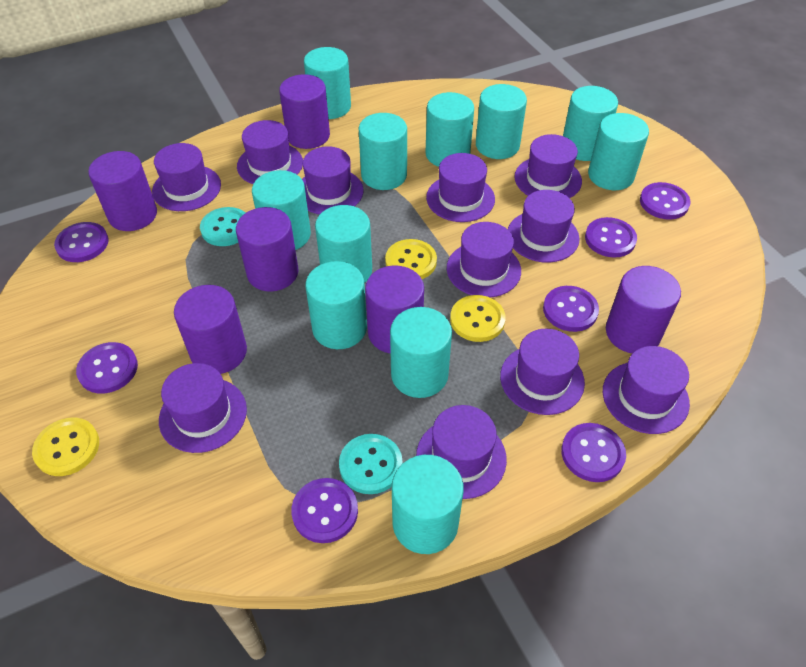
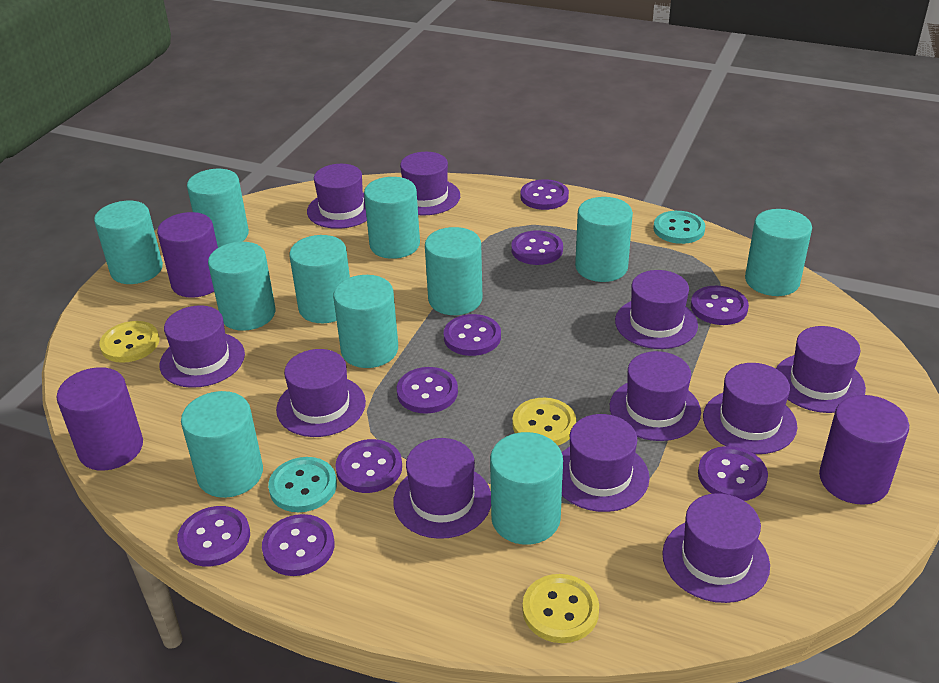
purple button: 7 -> 9
purple cylinder: 6 -> 3

